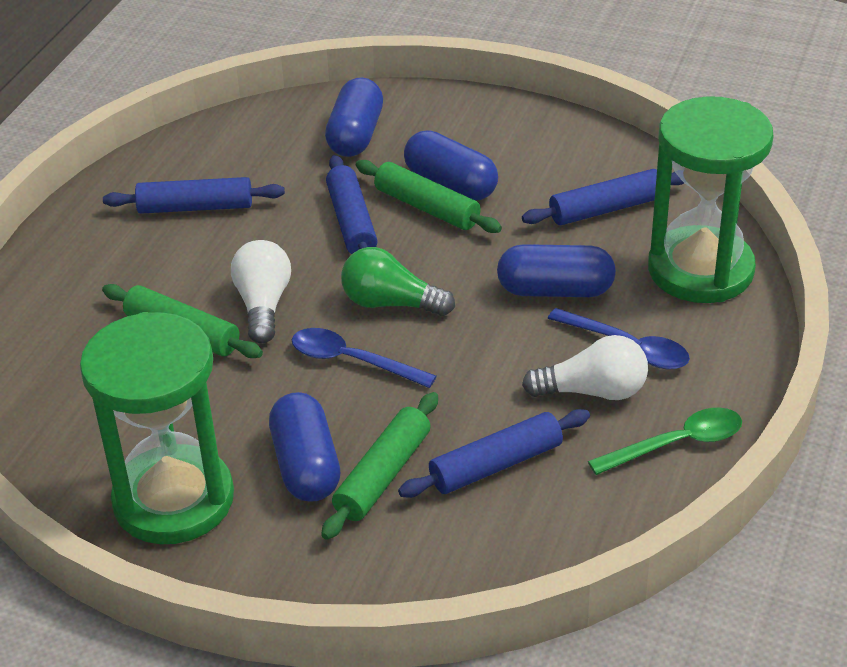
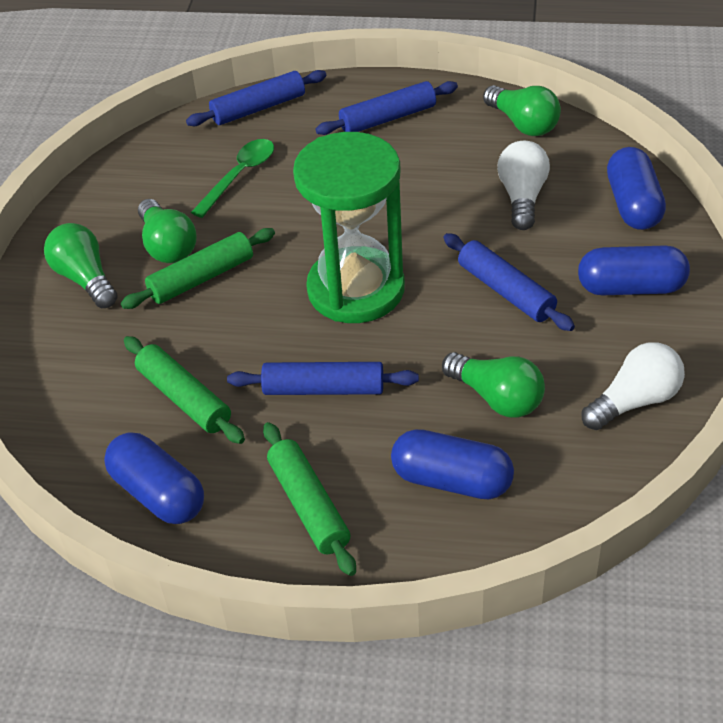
blue spoon: 2 -> 0
green hourglass: 2 -> 1
green light bulb: 1 -> 4

